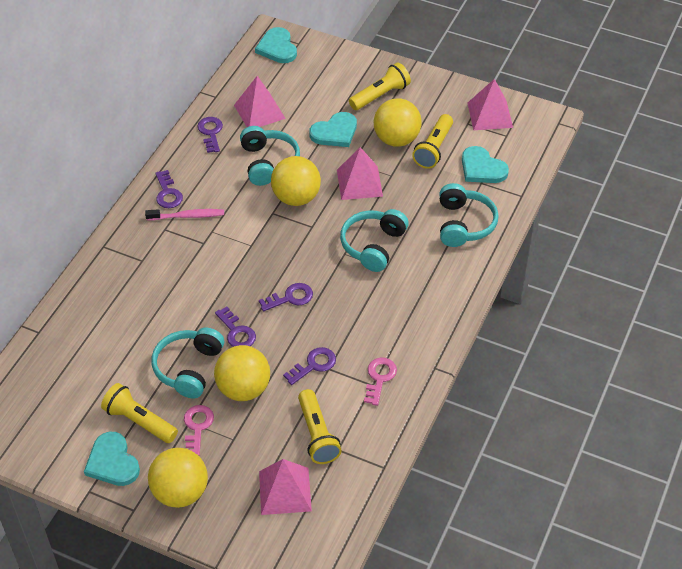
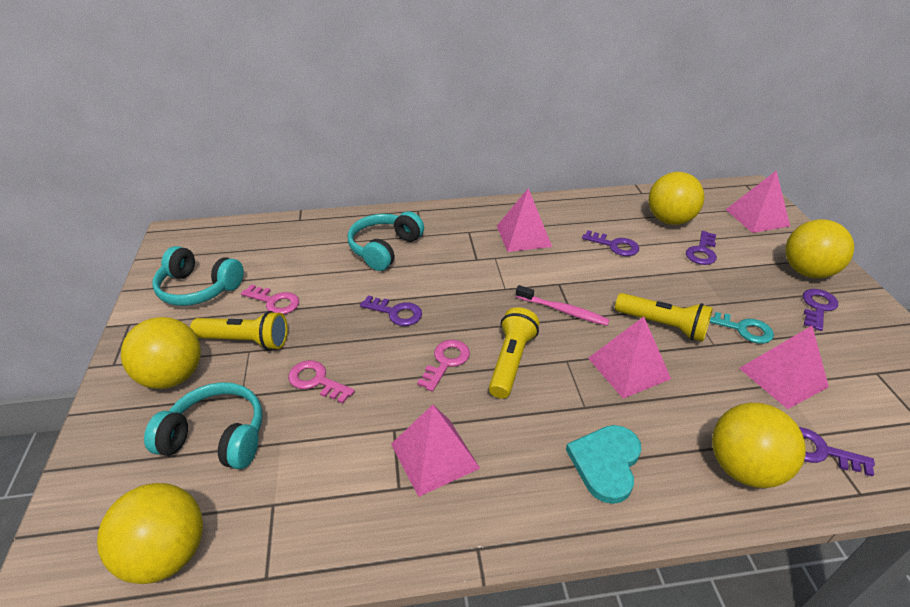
pink key: 2 -> 3
pink pyramid: 4 -> 5
turquoise headphones: 4 -> 3
turquoise heart: 4 -> 1
turquoise key: 0 -> 1
yellow ball: 4 -> 5
yellow flashlight: 4 -> 3

